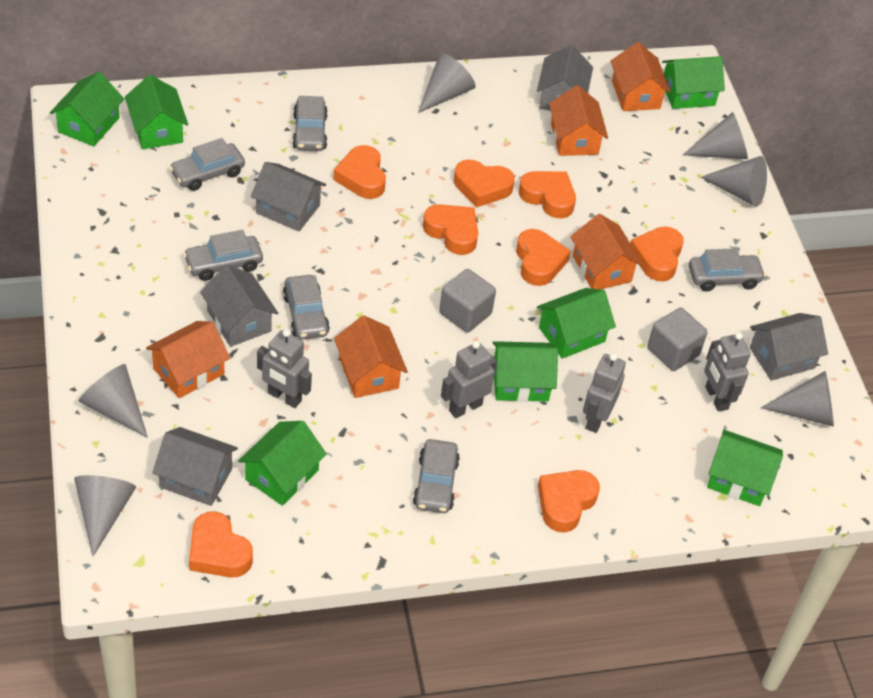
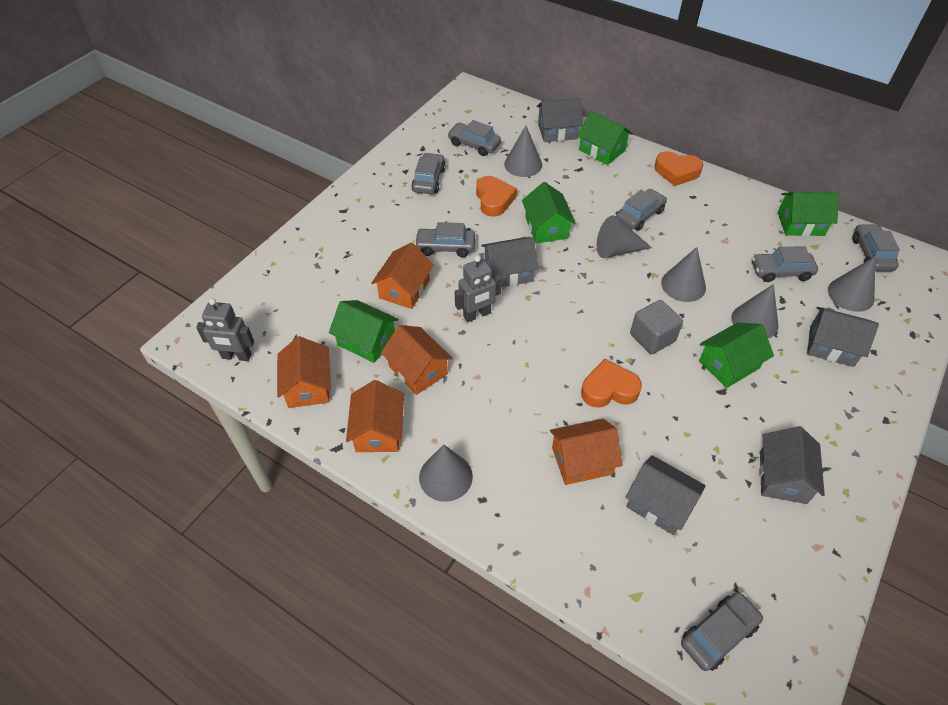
green house: 7 -> 5
grey car: 6 -> 7
grey cube: 2 -> 1
grey robot: 4 -> 2
orange heart: 8 -> 3

